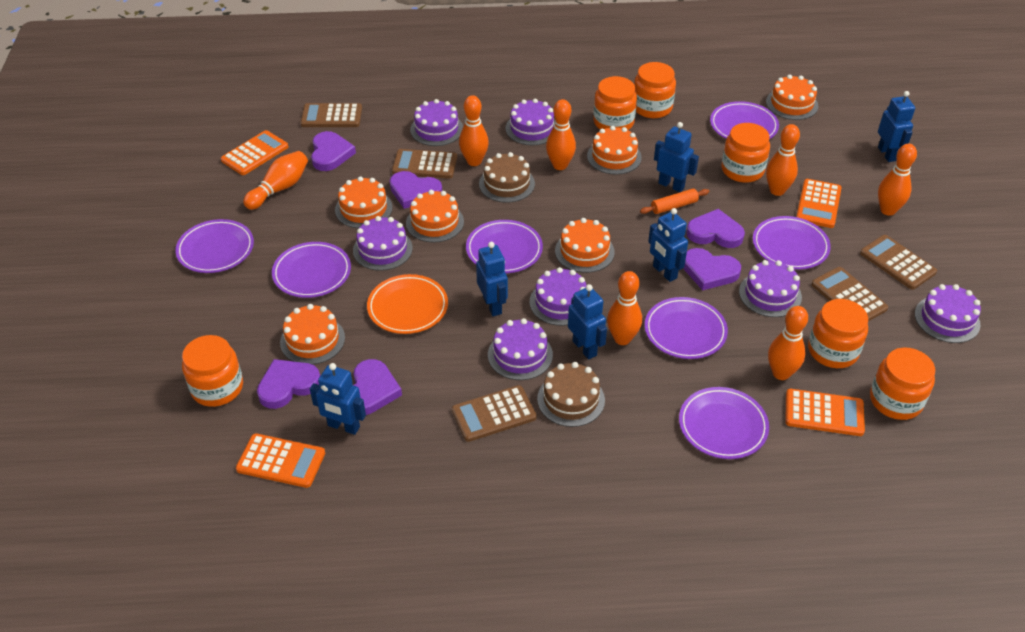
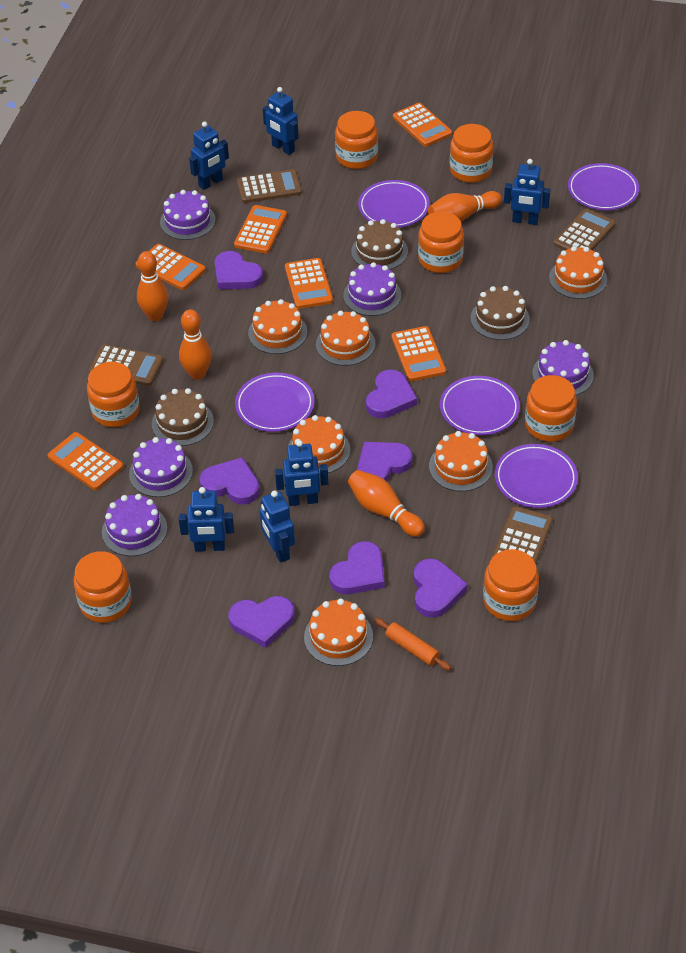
brown cake: 2 -> 3
brown calculator: 5 -> 4
orange bowling pin: 7 -> 4
orange calculator: 4 -> 6
orange jar: 6 -> 7
orange plate: 1 -> 0
purple cake: 7 -> 5
purple heart: 6 -> 7
purple plate: 7 -> 5

